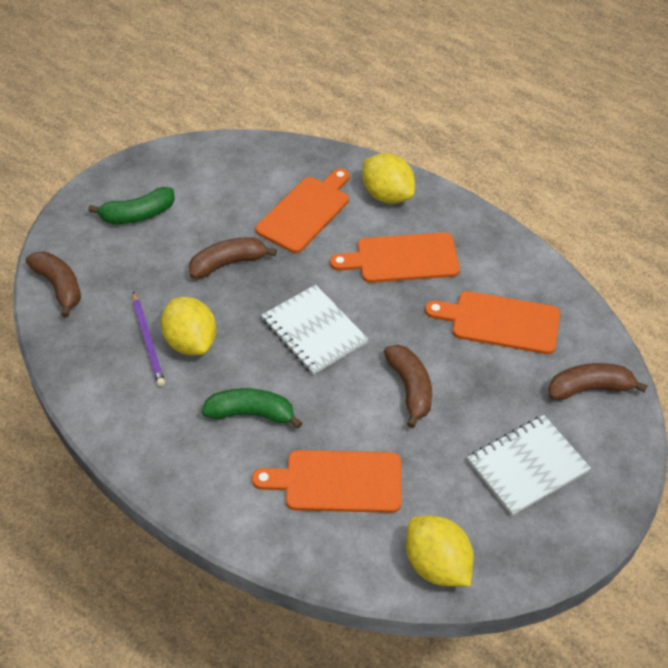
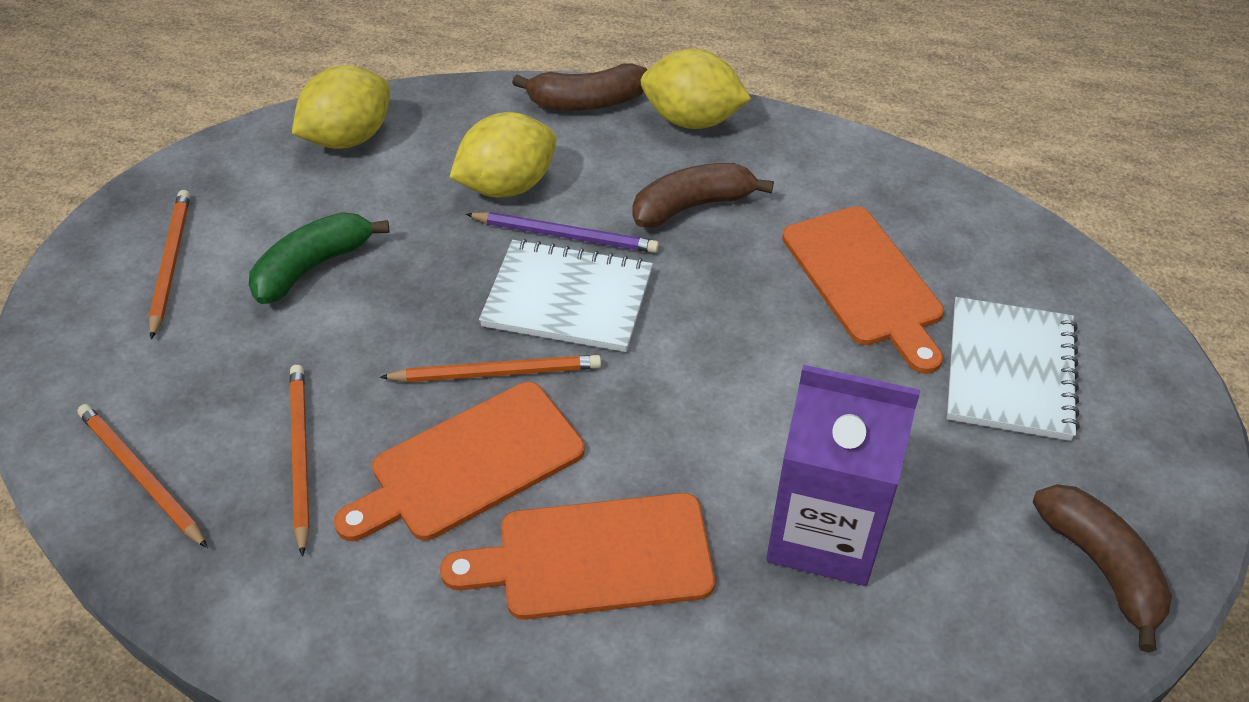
brown banana: 4 -> 3
green banana: 2 -> 1
orange cutting board: 4 -> 3
orange pencil: 0 -> 4
purple carton: 0 -> 1

